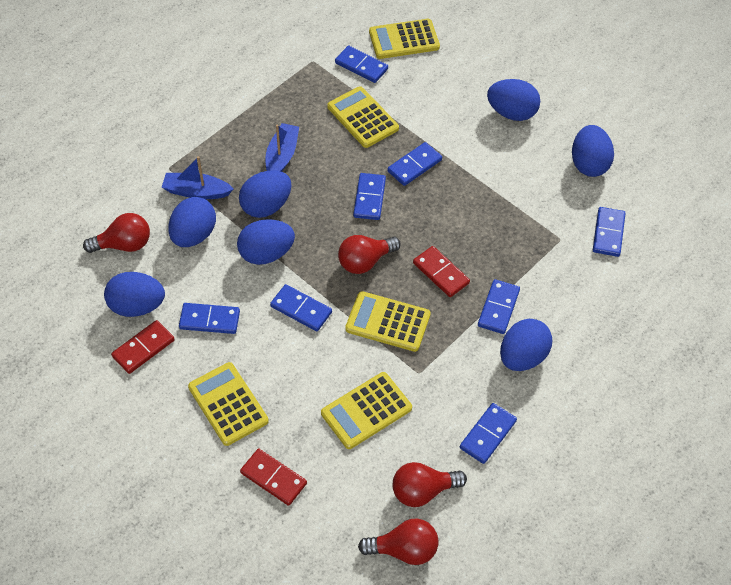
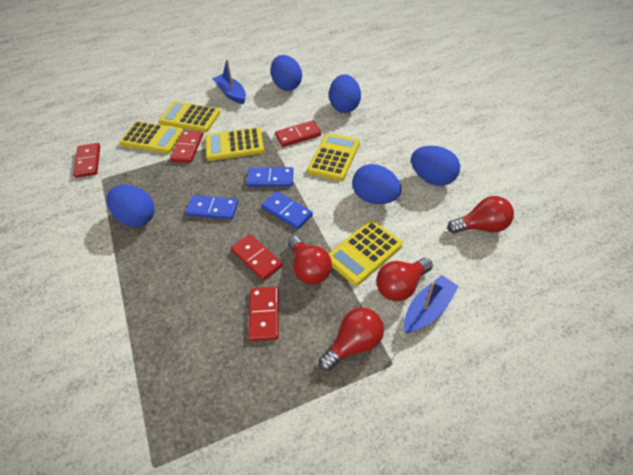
blue domino: 8 -> 3
blue egg: 7 -> 5
red domino: 3 -> 5

